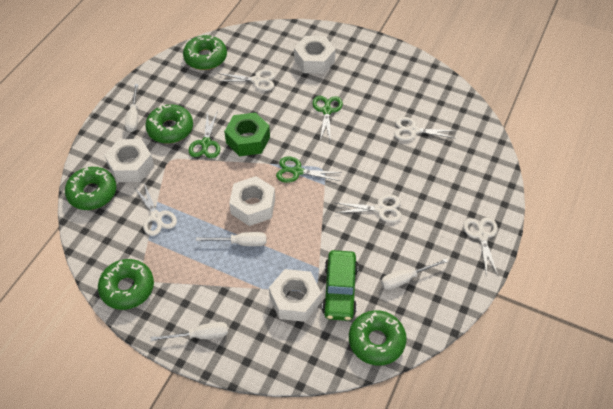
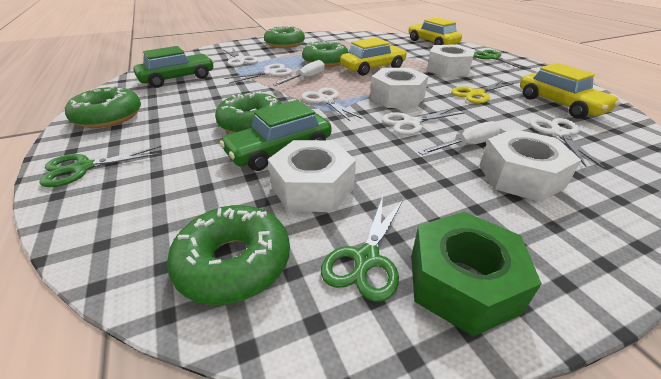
green car: 1 -> 2
white screwdriver: 4 -> 2
yellow car: 0 -> 3
yellow scissors: 0 -> 1

